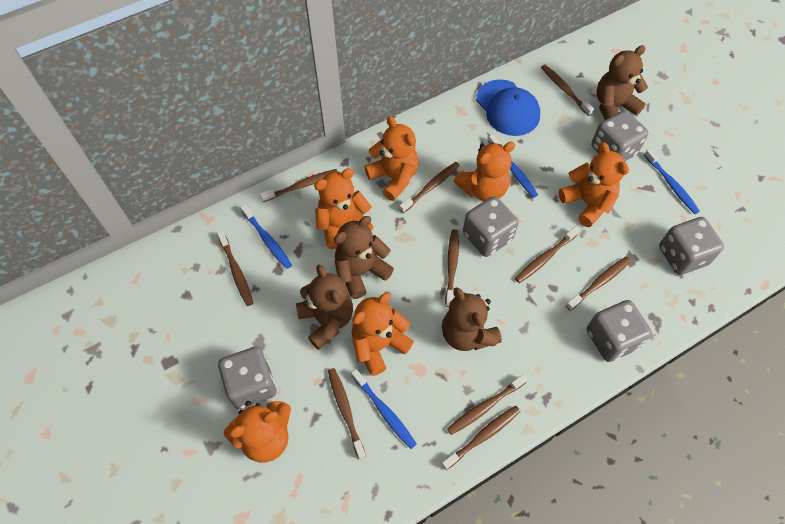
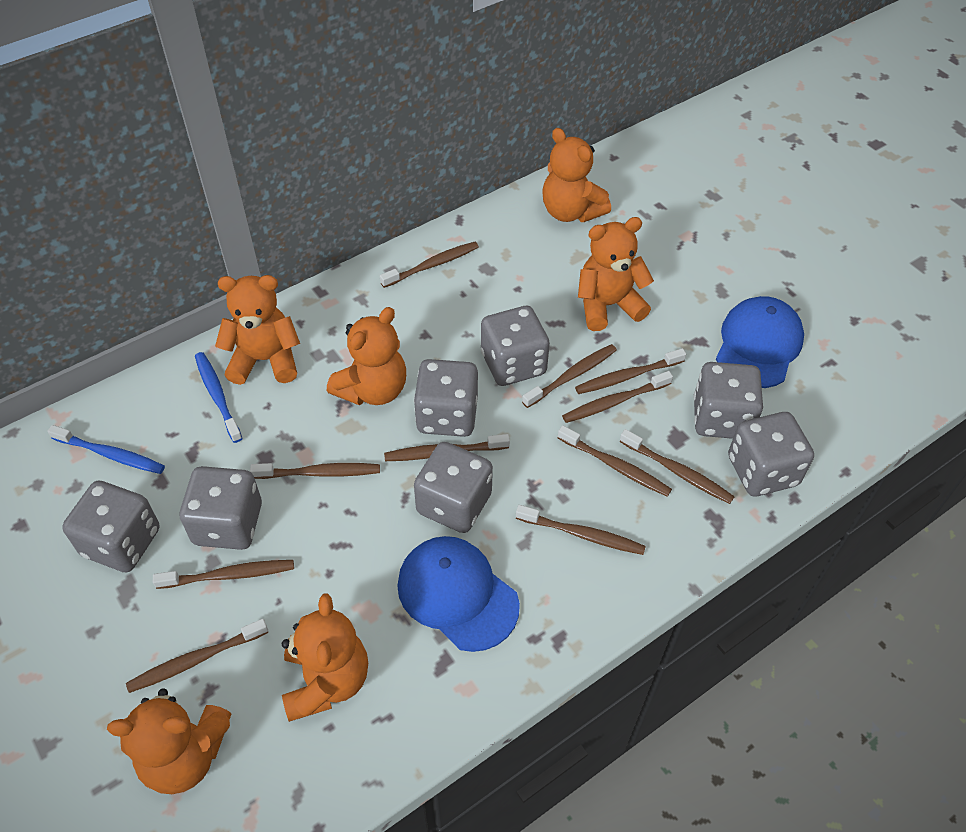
blue cap: 1 -> 2
blue toothbrush: 4 -> 2
brown teddy bear: 4 -> 0
brown toothbrush: 10 -> 11
grey dice: 5 -> 7

